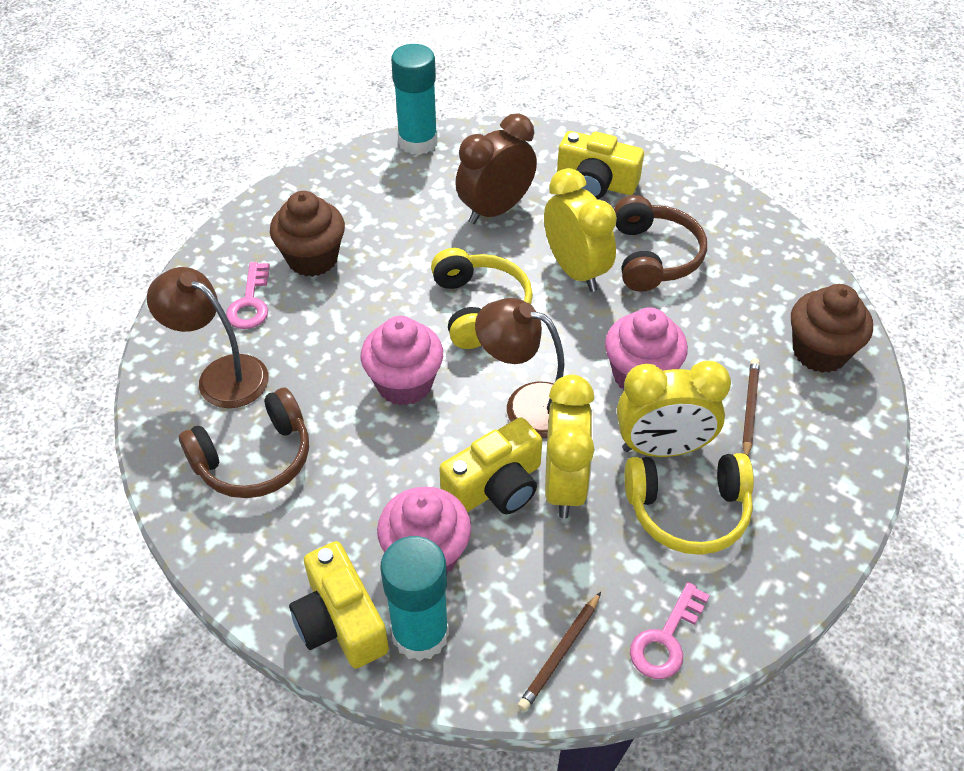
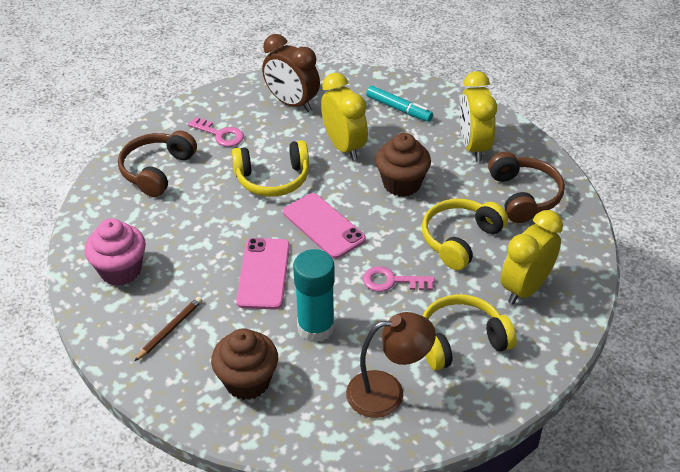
brown lamp: 2 -> 1
brown pencil: 2 -> 1
pink cupcake: 3 -> 1
pink phone: 0 -> 2
turquoise glue stick: 2 -> 1
turquoise marker: 0 -> 1
yellow camera: 3 -> 0
yellow headphones: 2 -> 3

